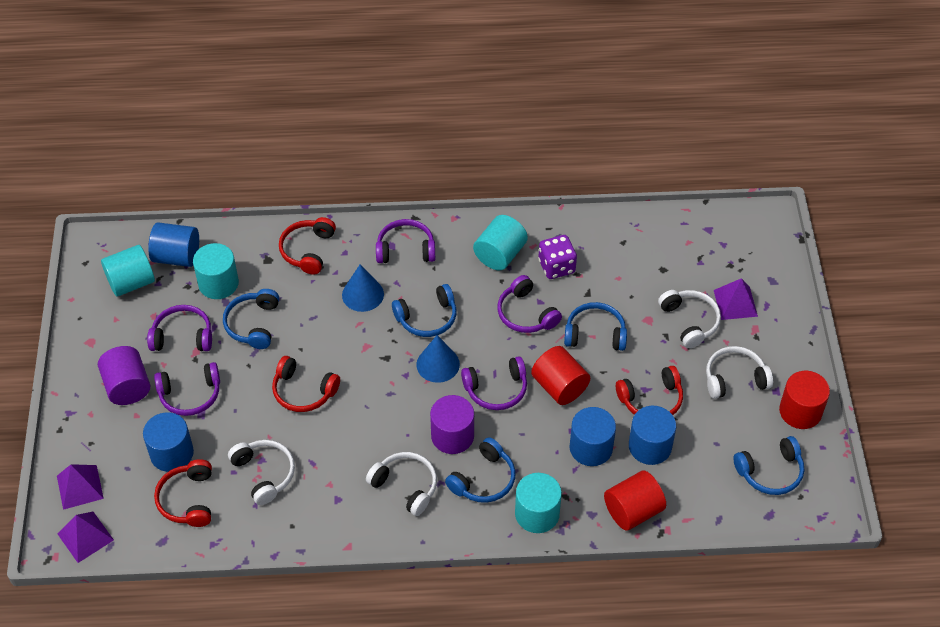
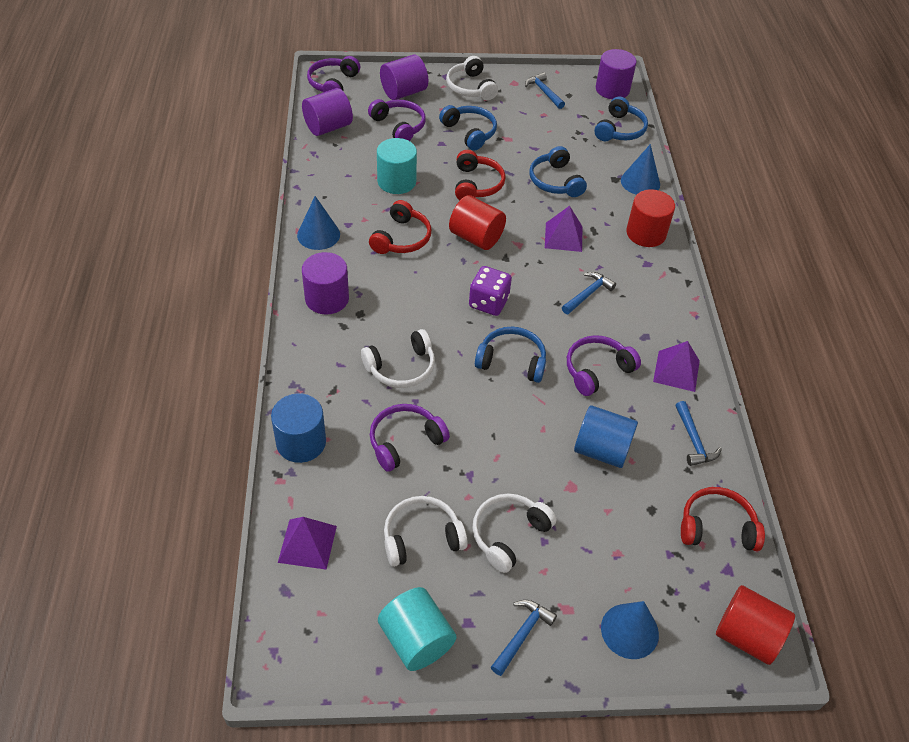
blue cone: 2 -> 3
blue cylinder: 4 -> 2
blue hammer: 0 -> 4
blue headphones: 5 -> 4
purple cylinder: 2 -> 4
purple headphones: 5 -> 4
red headphones: 4 -> 3
turquoise cylinder: 4 -> 2

